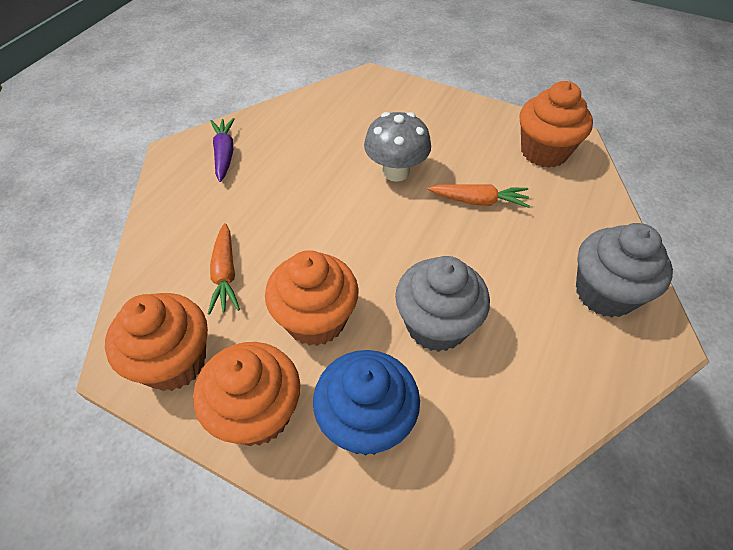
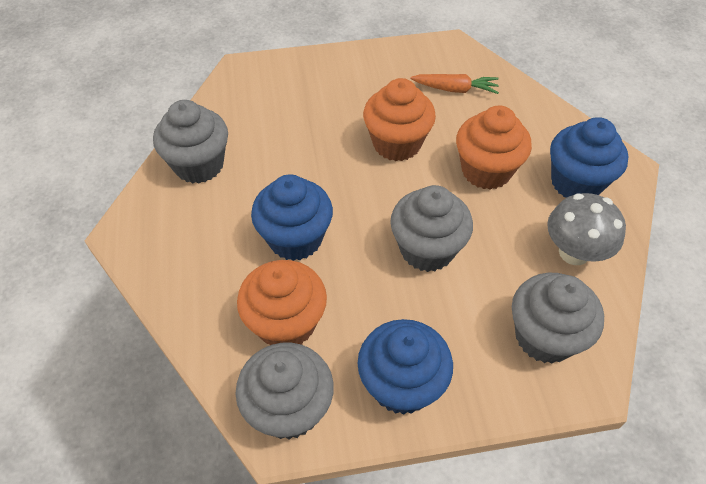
blue cupcake: 1 -> 3
grey cupcake: 2 -> 4
orange carrot: 2 -> 1
orange cupcake: 4 -> 3
purple carrot: 1 -> 0

